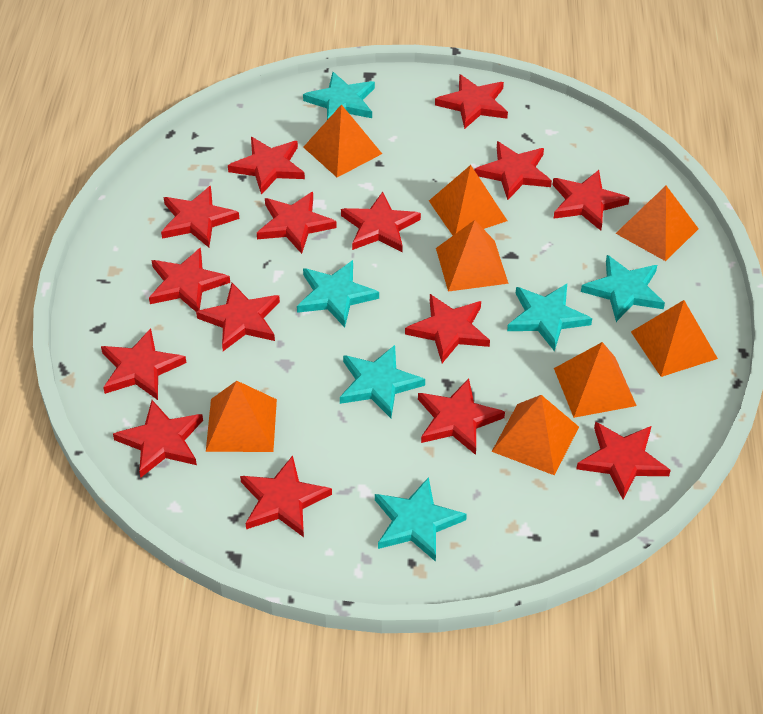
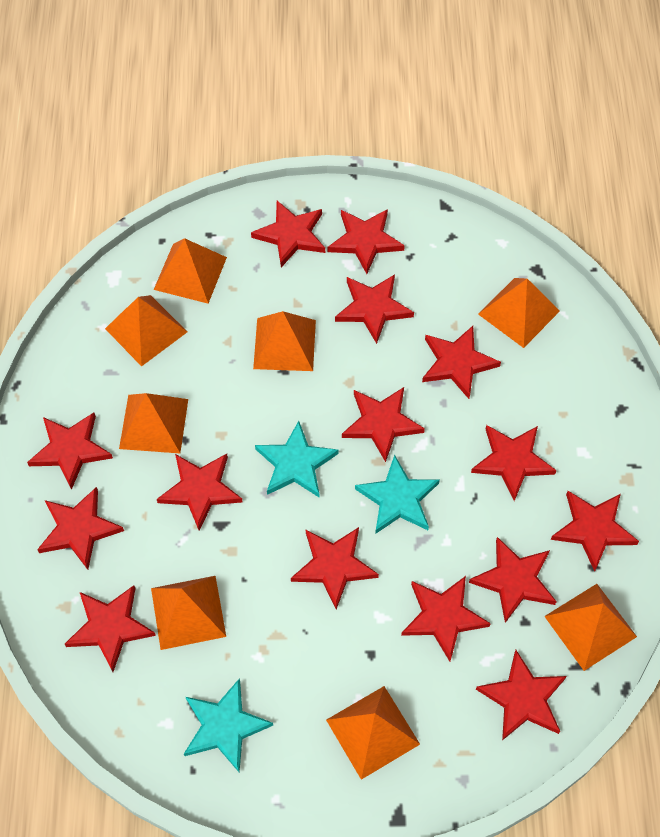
turquoise star: 6 -> 3

